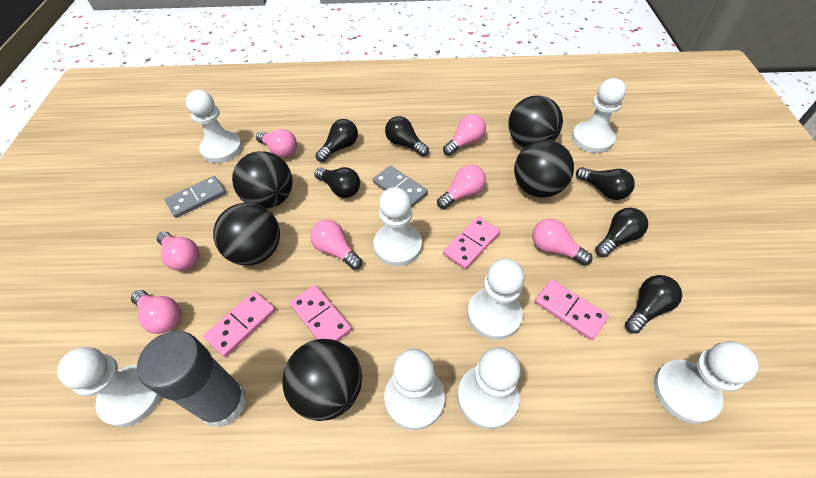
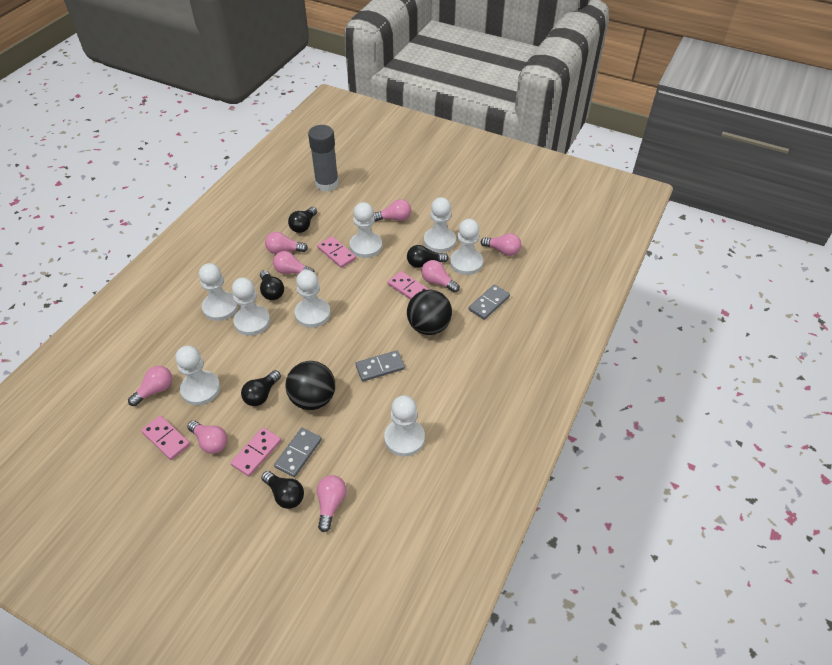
black ball: 5 -> 2
black light bulb: 6 -> 5
grey domino: 2 -> 3
pink light bulb: 7 -> 8

